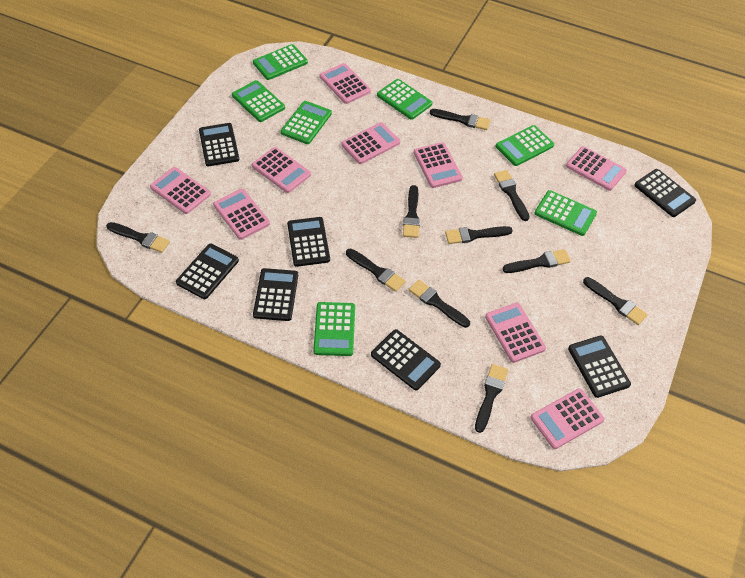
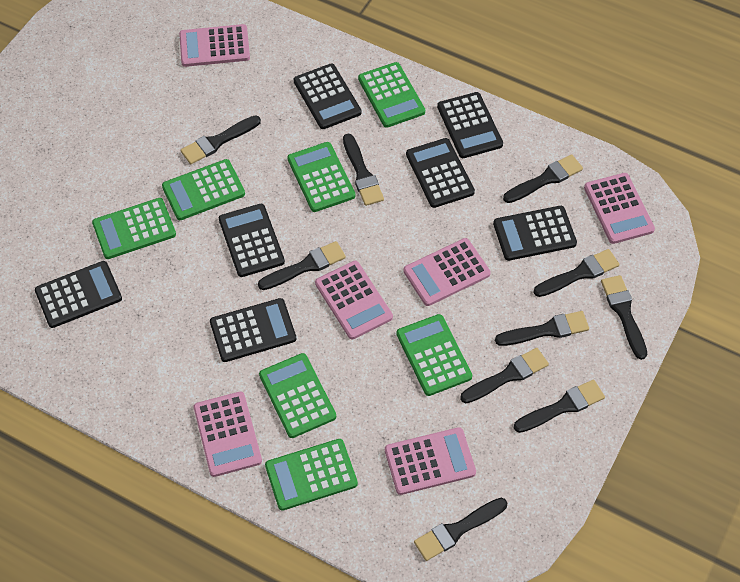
pink calculator: 9 -> 6

